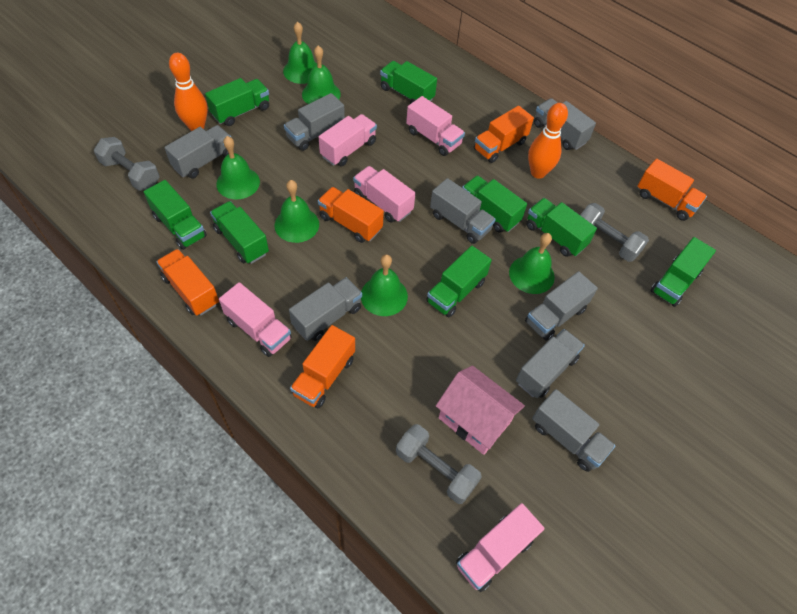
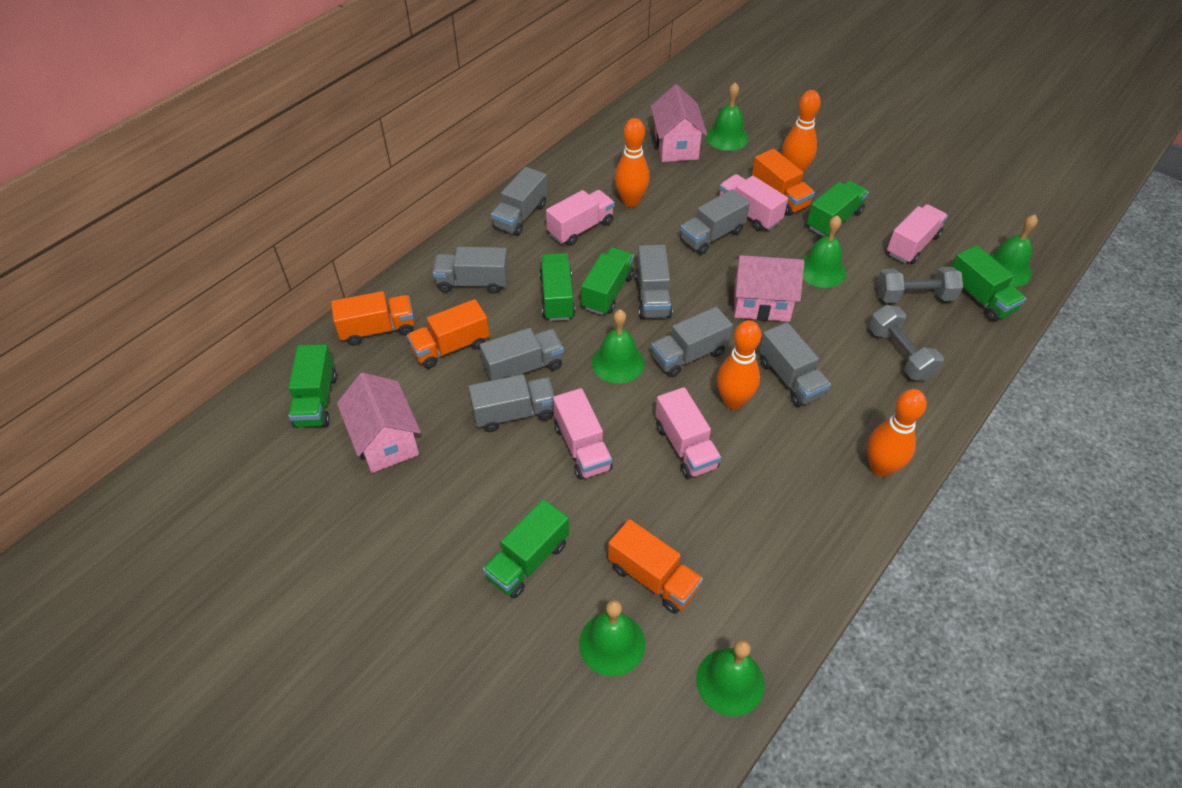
green truck: 8 -> 6
grey dumbbell: 3 -> 2
orange bowling pin: 2 -> 4
orange truck: 5 -> 4
pink house: 1 -> 3

